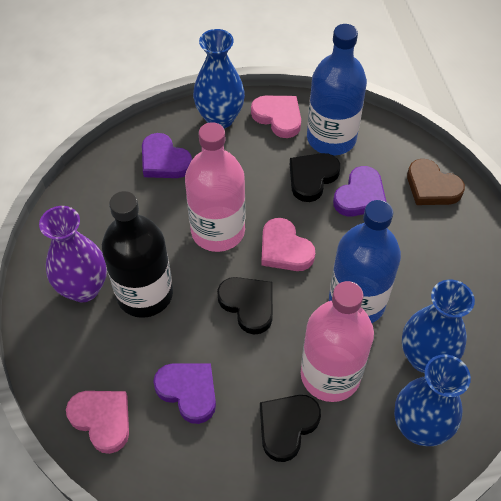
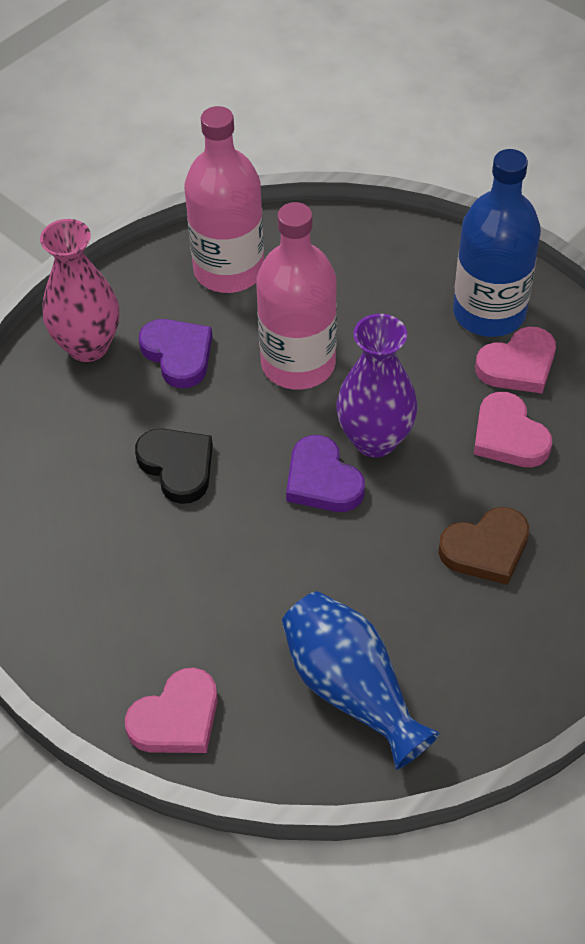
black bottle: 1 -> 0
black heart: 3 -> 1
blue bottle: 2 -> 1
blue vase: 3 -> 1
pink vase: 0 -> 1
purple heart: 3 -> 2

